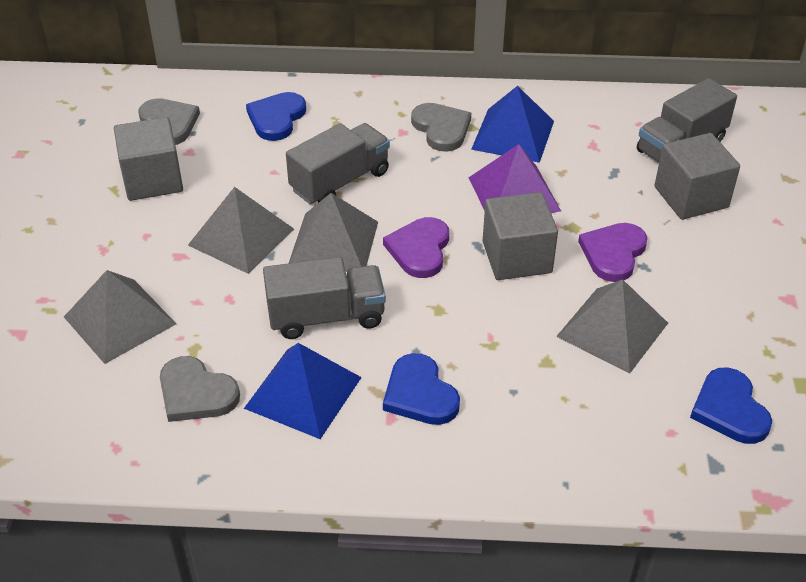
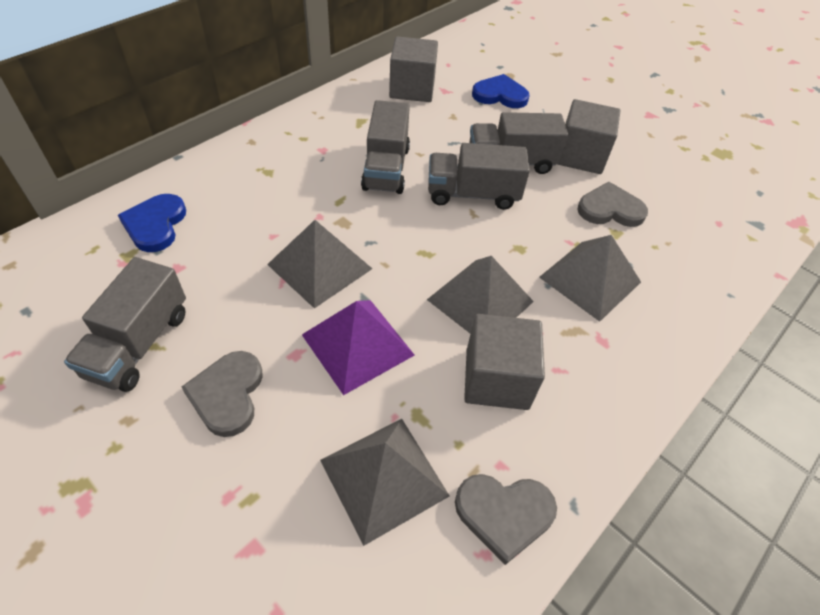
blue heart: 3 -> 2
blue pyramid: 2 -> 0
grey truck: 3 -> 4
purple heart: 2 -> 0

